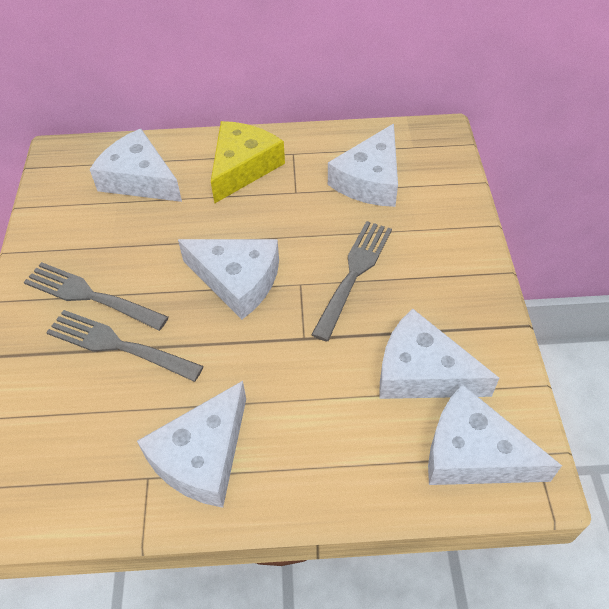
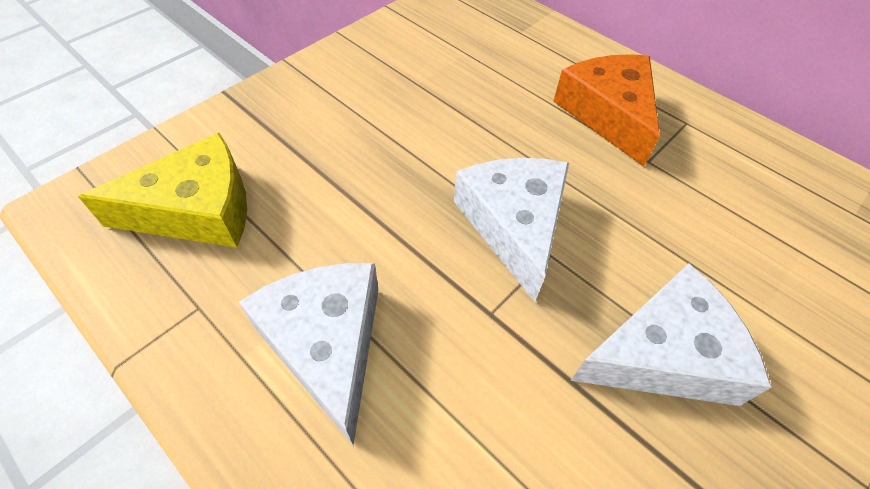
grey fork: 3 -> 0
orange cheese: 0 -> 1
white cheese: 6 -> 3

